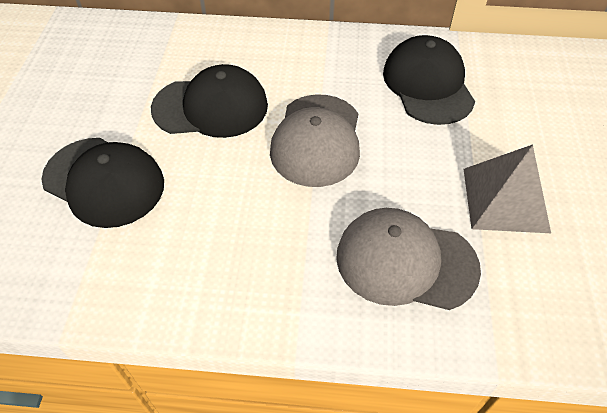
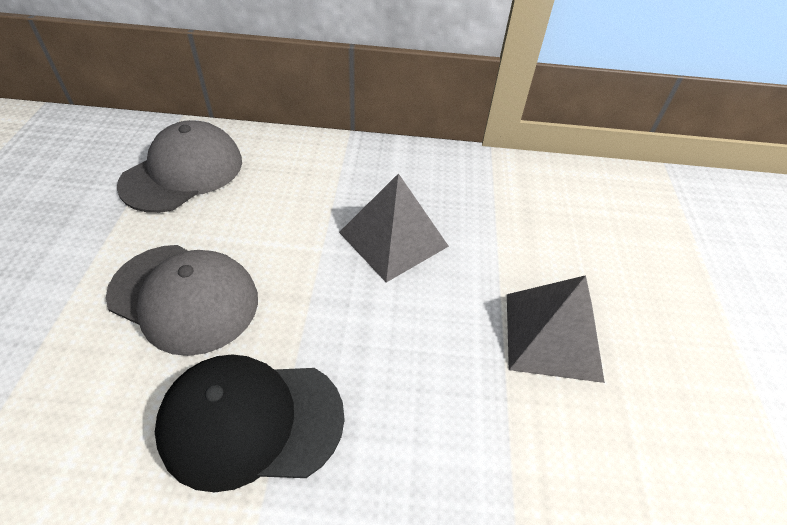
black cap: 3 -> 1
grey pyramid: 1 -> 2

